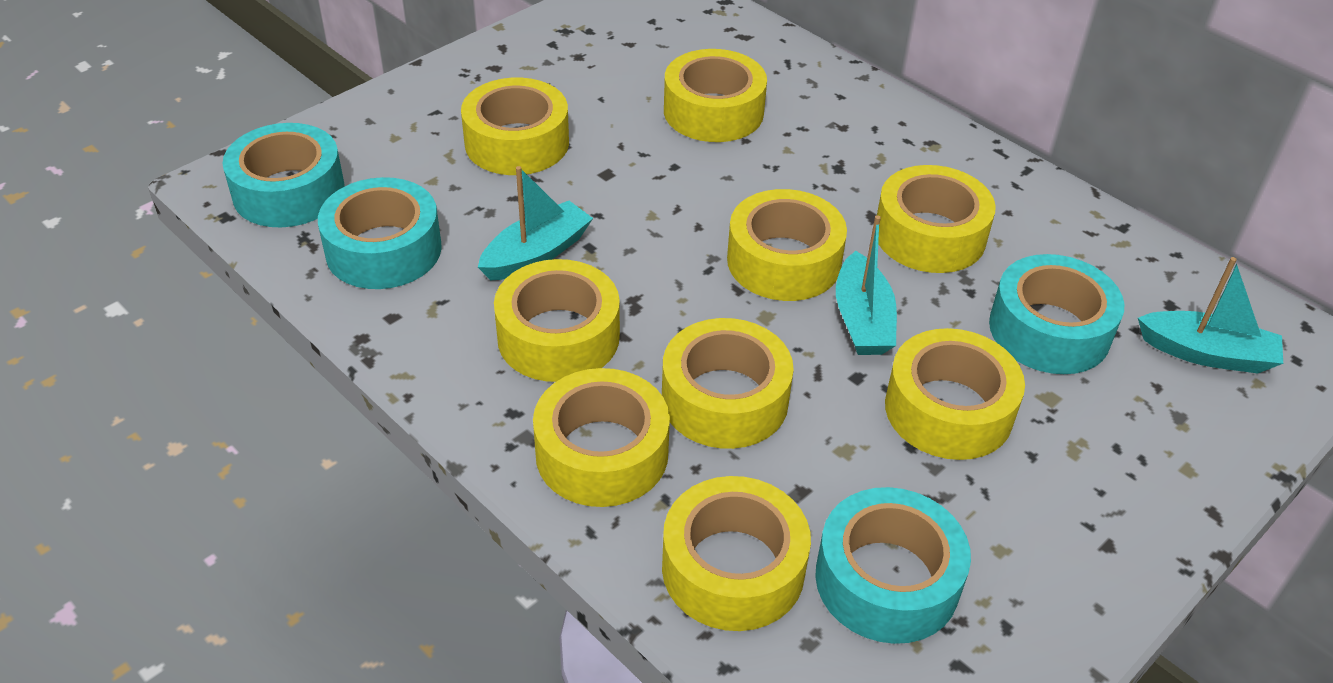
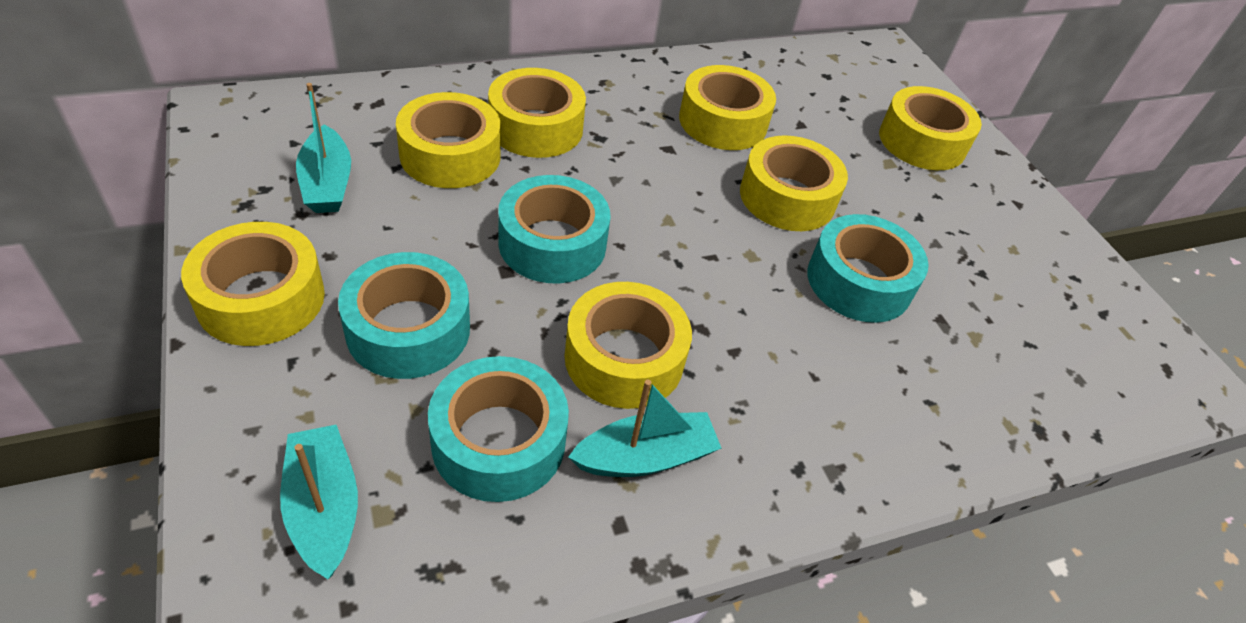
yellow tape: 9 -> 7

